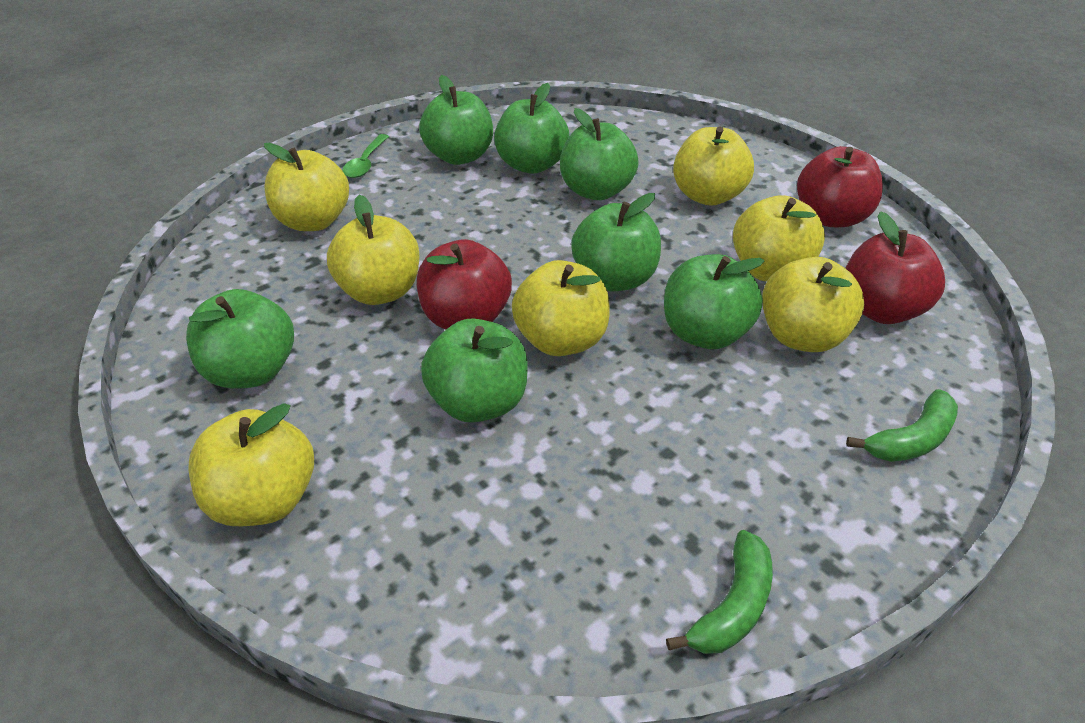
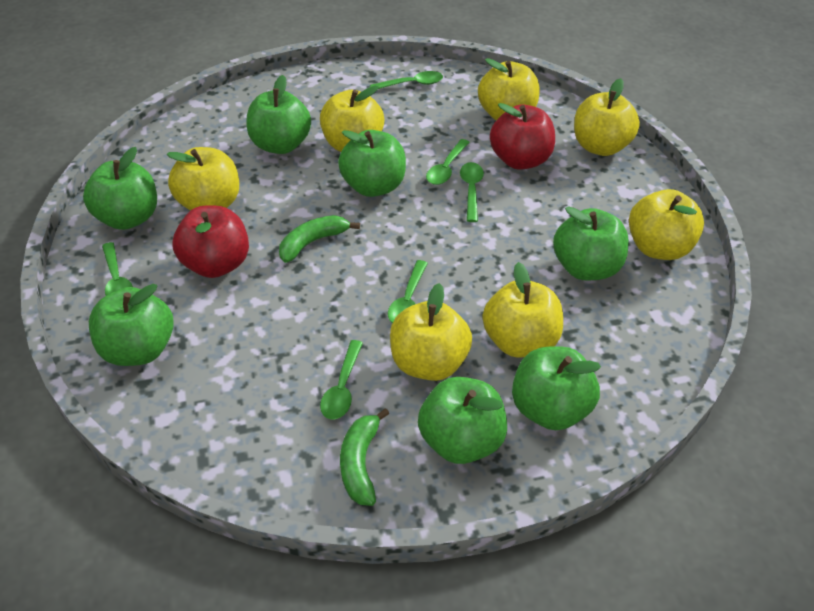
green spoon: 1 -> 6
red apple: 3 -> 2

